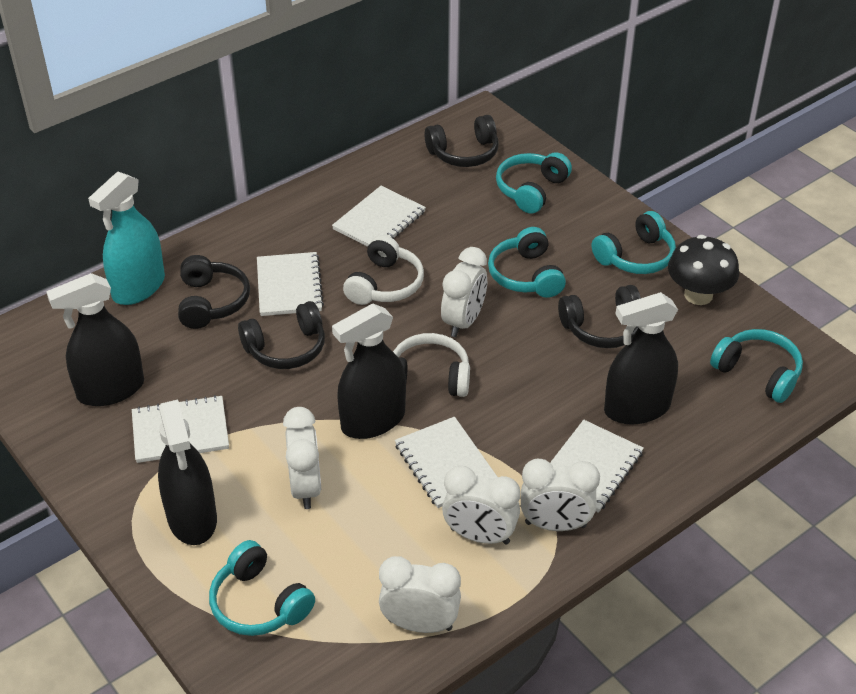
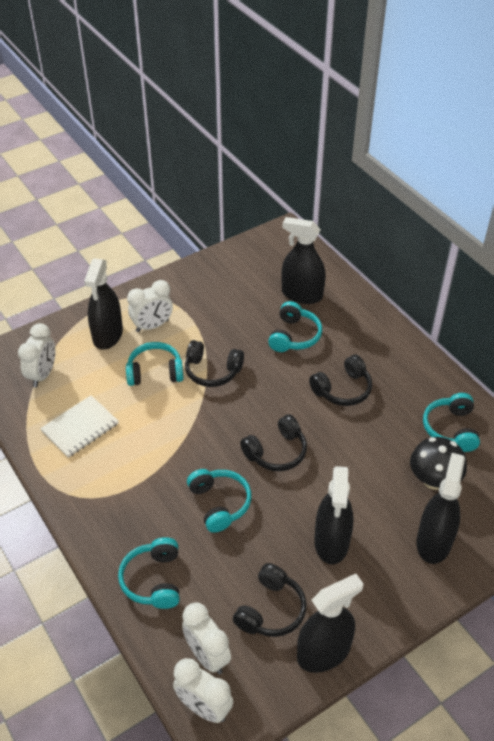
black spray bottle: 4 -> 5
turquoise spray bottle: 1 -> 0
white clock: 5 -> 4
white headphones: 2 -> 0
white notebook: 5 -> 1

